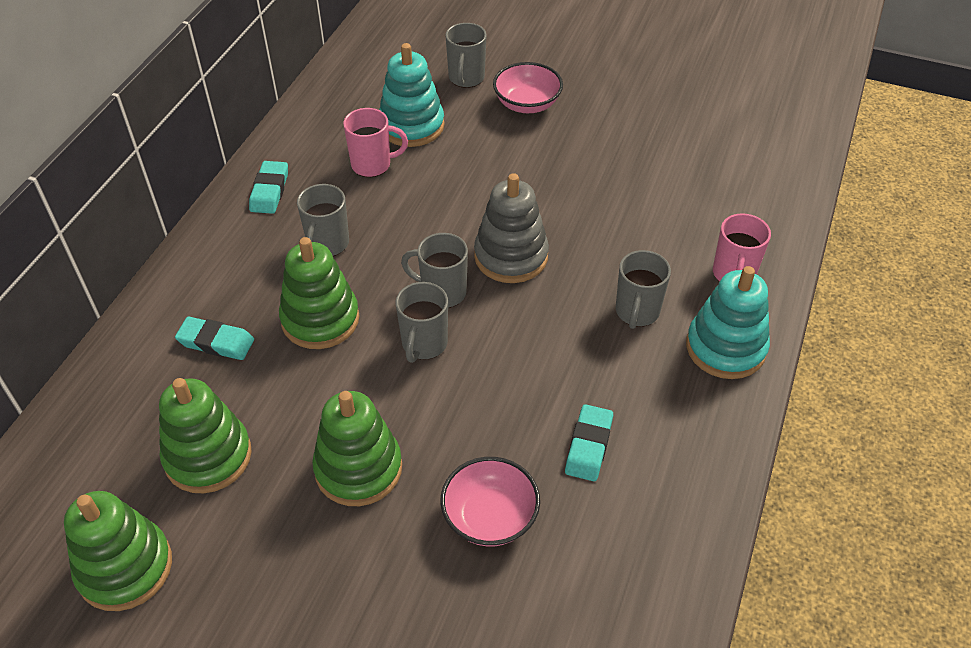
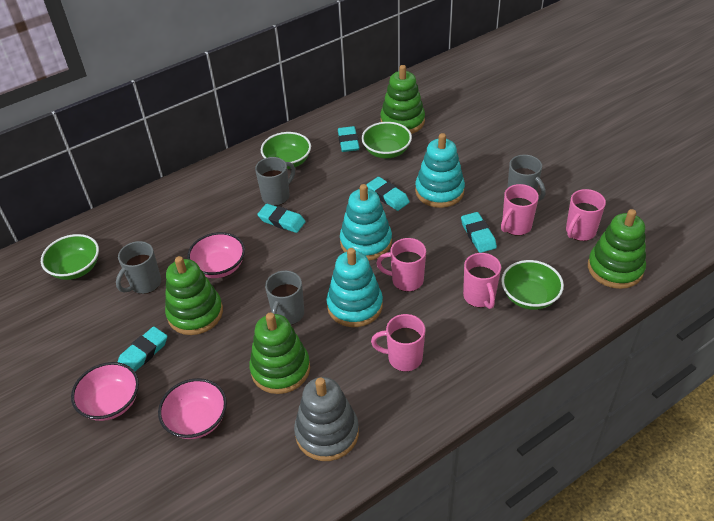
green bowl: 0 -> 4
grey mug: 5 -> 4
pink bowl: 2 -> 3
pink mug: 2 -> 5
turquoise eraser: 3 -> 5
turquoise stacking toy: 2 -> 3

